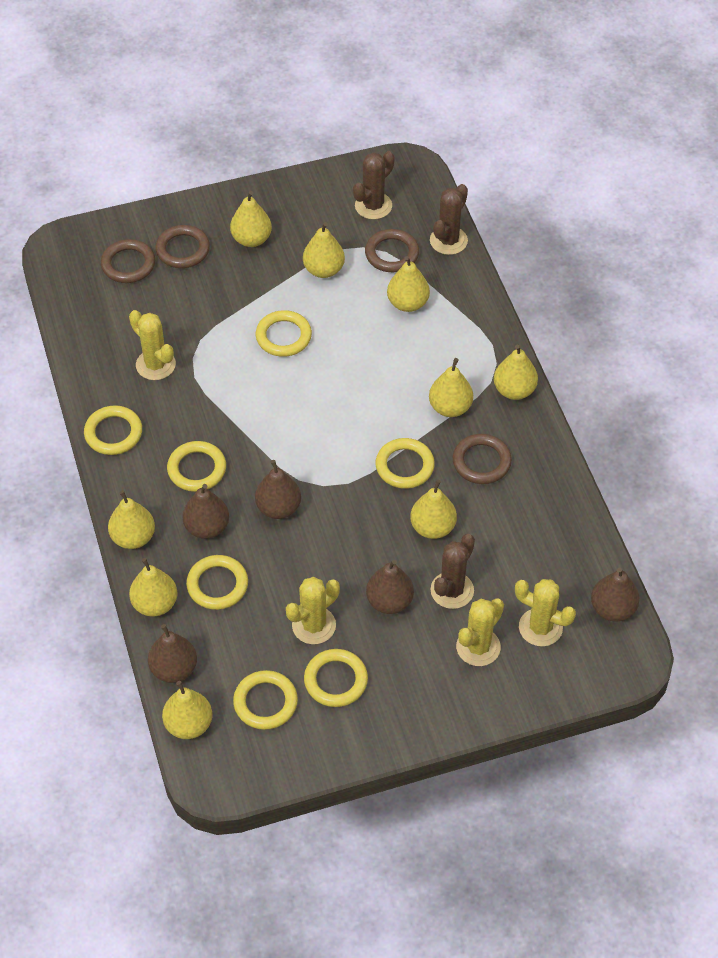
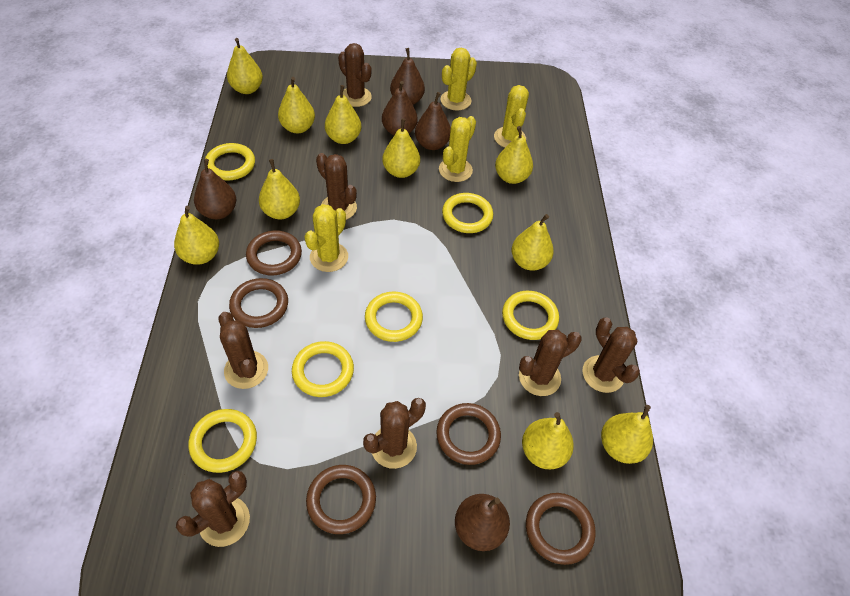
brown cactus: 3 -> 7
brown ring: 4 -> 5
yellow pear: 9 -> 10
yellow ring: 7 -> 6

